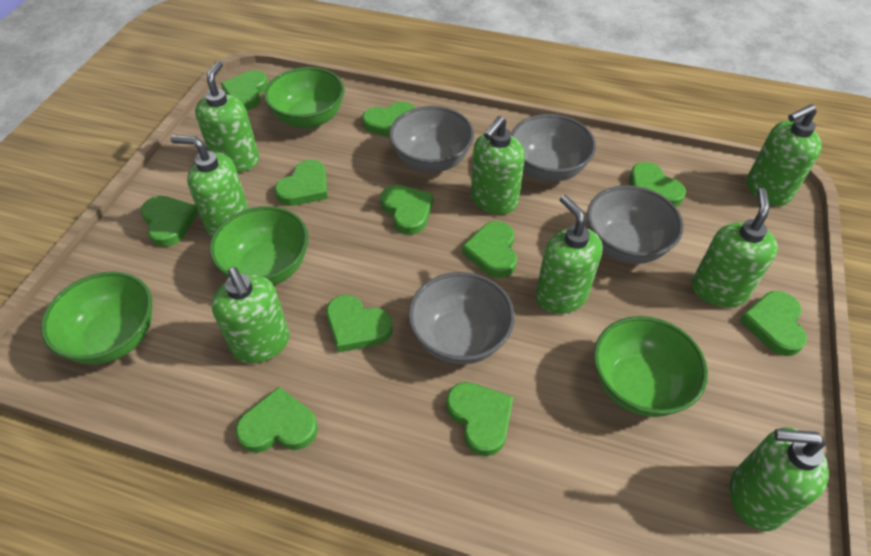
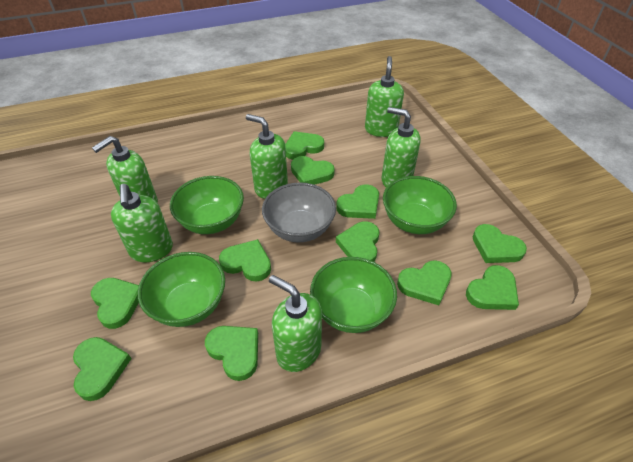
green soap dispenser: 8 -> 6
grey bowl: 4 -> 1

